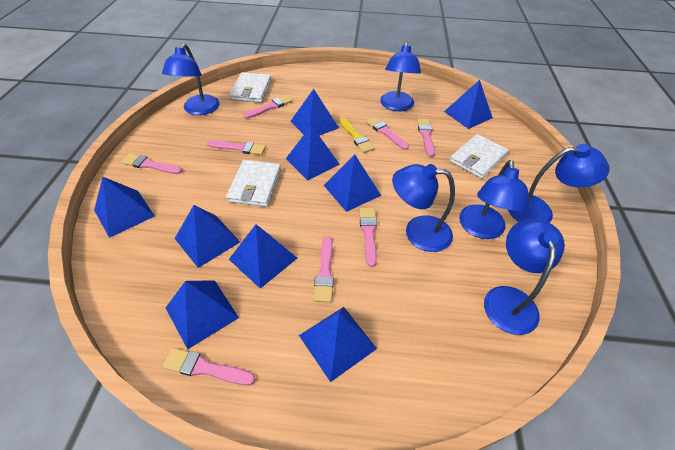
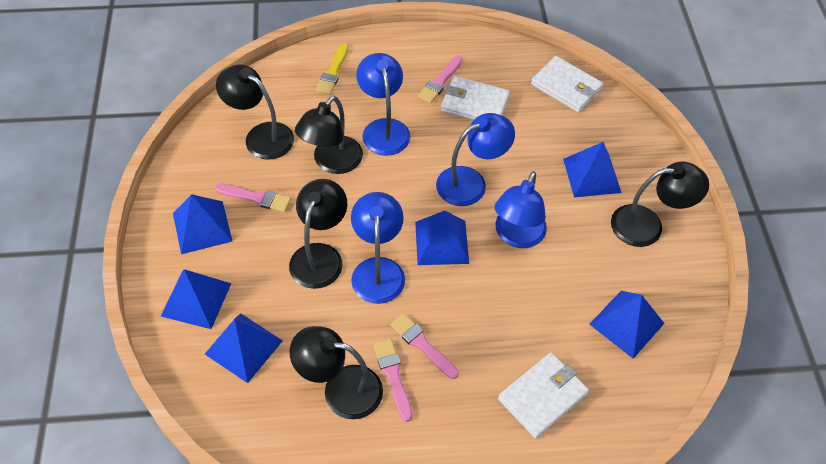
black lamp: 0 -> 5
blue lamp: 6 -> 4
blue pyramid: 9 -> 6
pink brush: 8 -> 4

